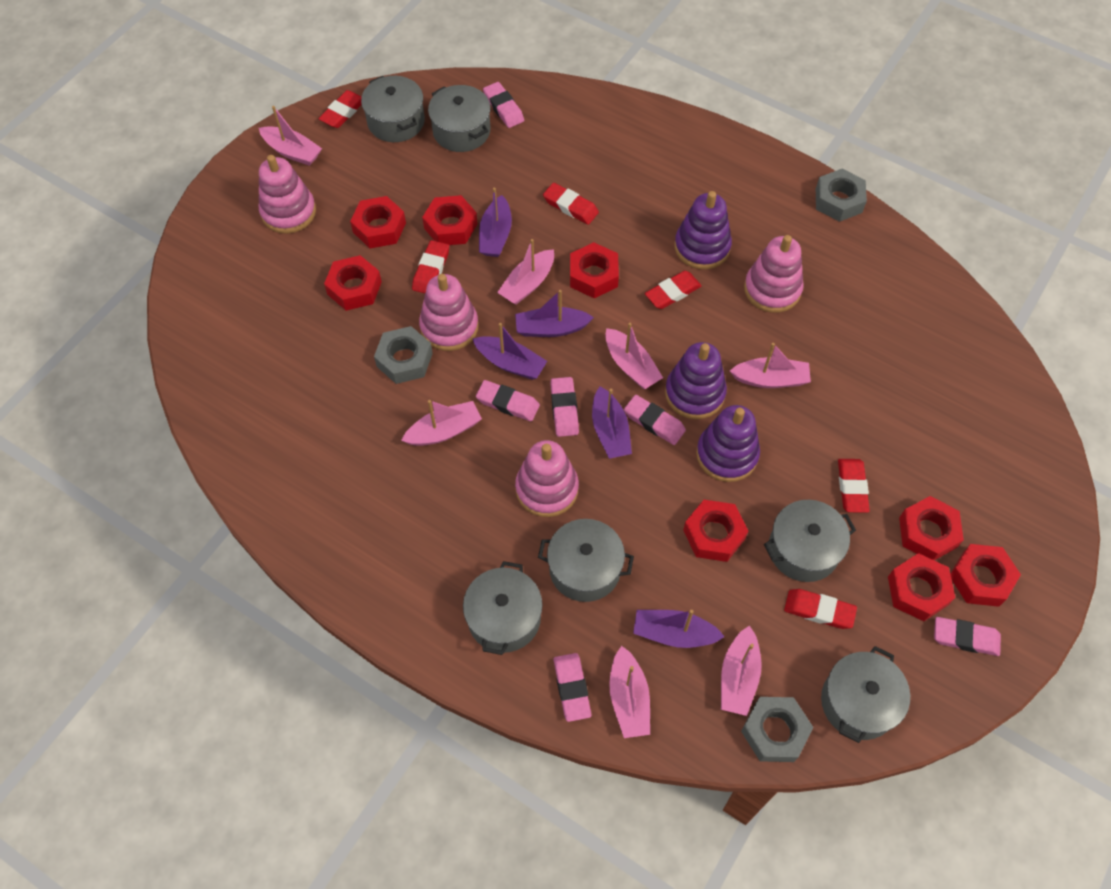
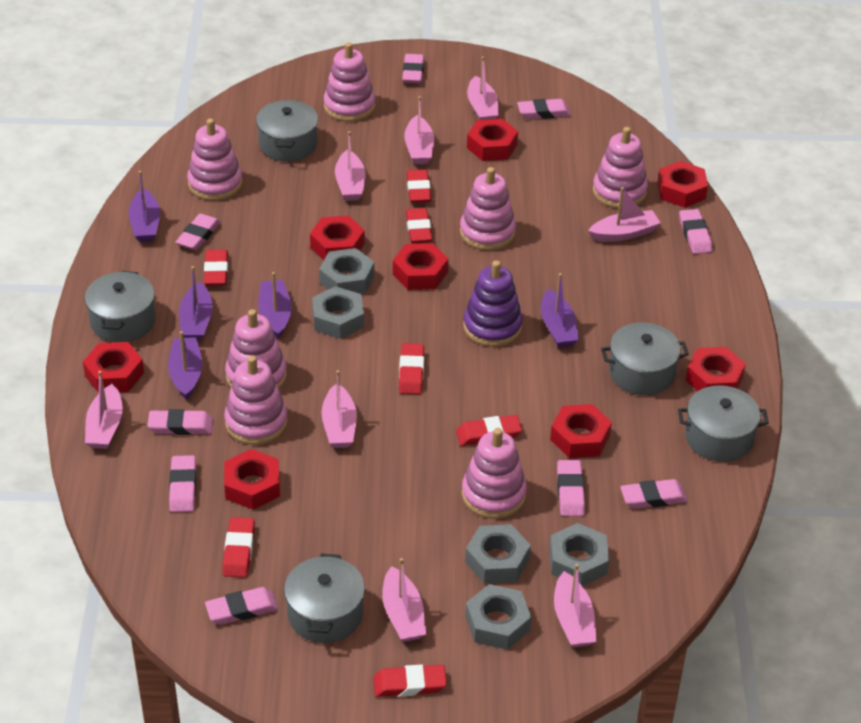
grey nut: 3 -> 5
grey pot: 6 -> 5
pink boat: 7 -> 8
pink eraser: 6 -> 9
pink stacking toy: 4 -> 7
purple stacking toy: 3 -> 1
red eraser: 6 -> 7

